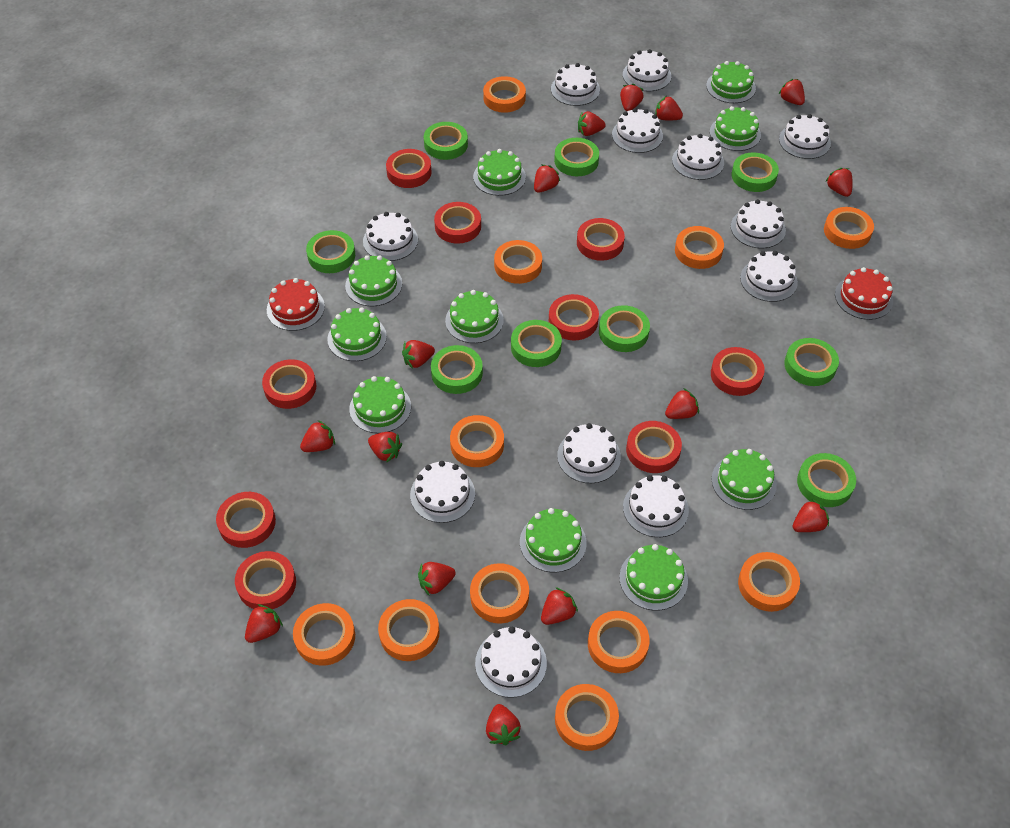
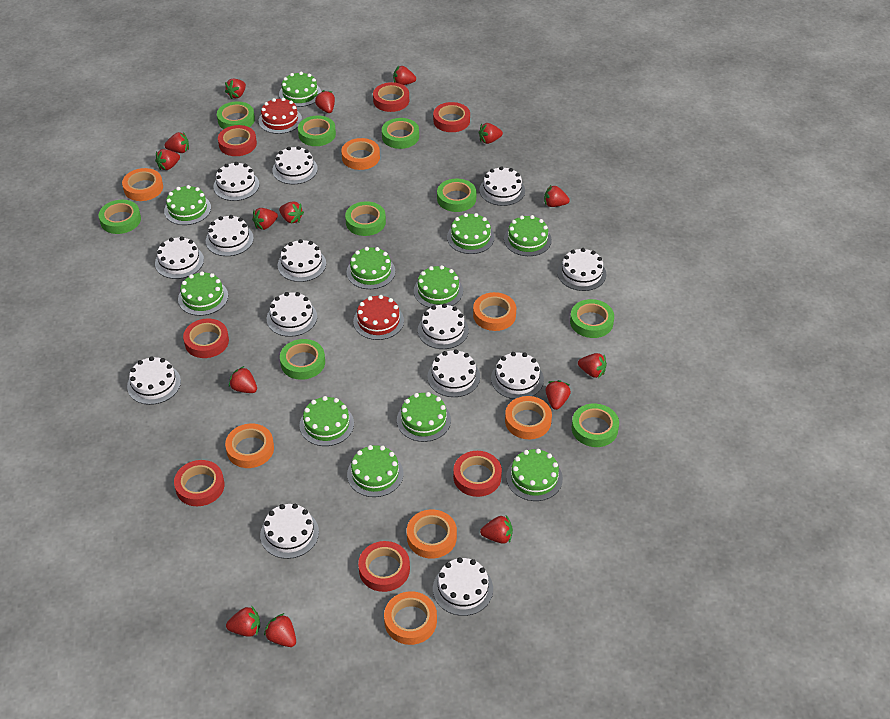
green cake: 10 -> 11
orange tape: 11 -> 7
red tape: 9 -> 7
white cake: 12 -> 14

